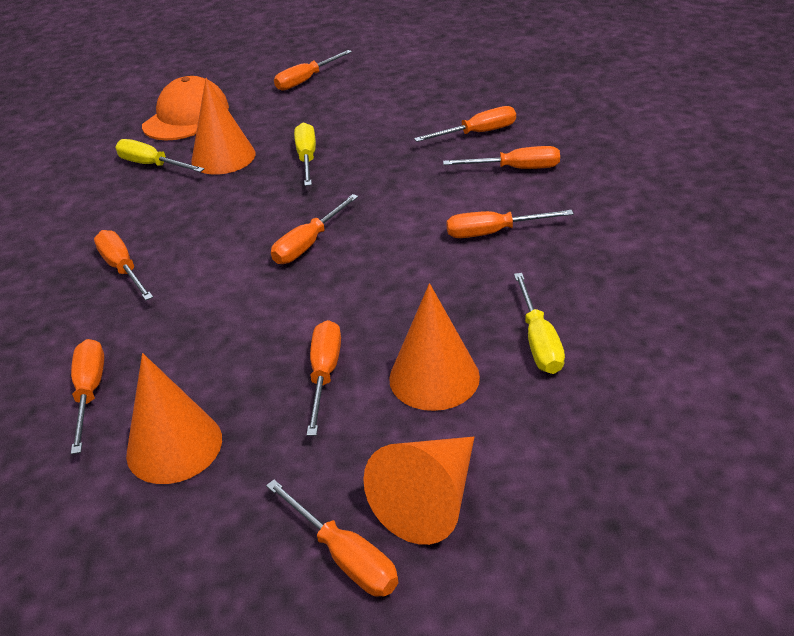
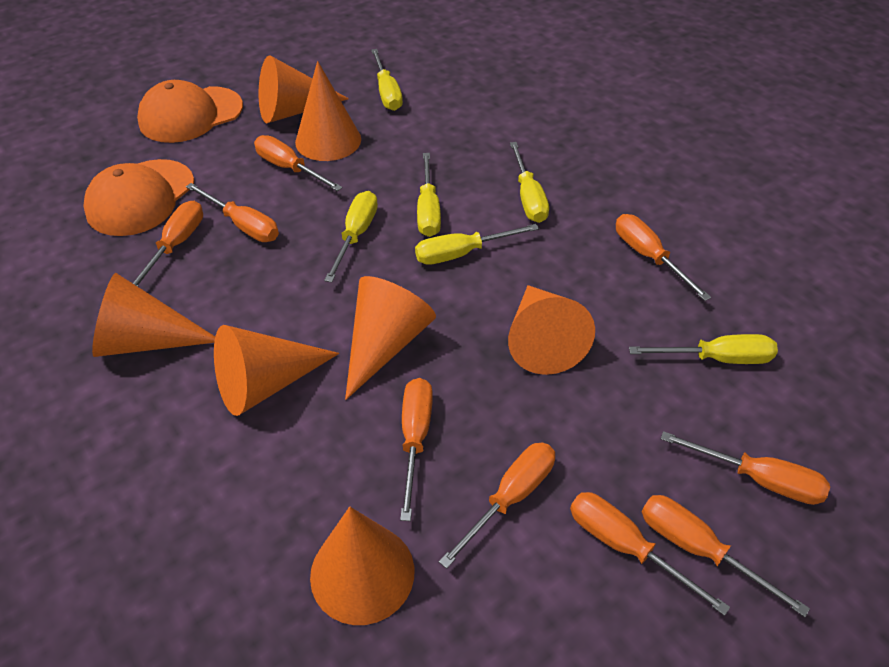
orange cap: 1 -> 2
orange cone: 4 -> 7
yellow screwdriver: 3 -> 6

